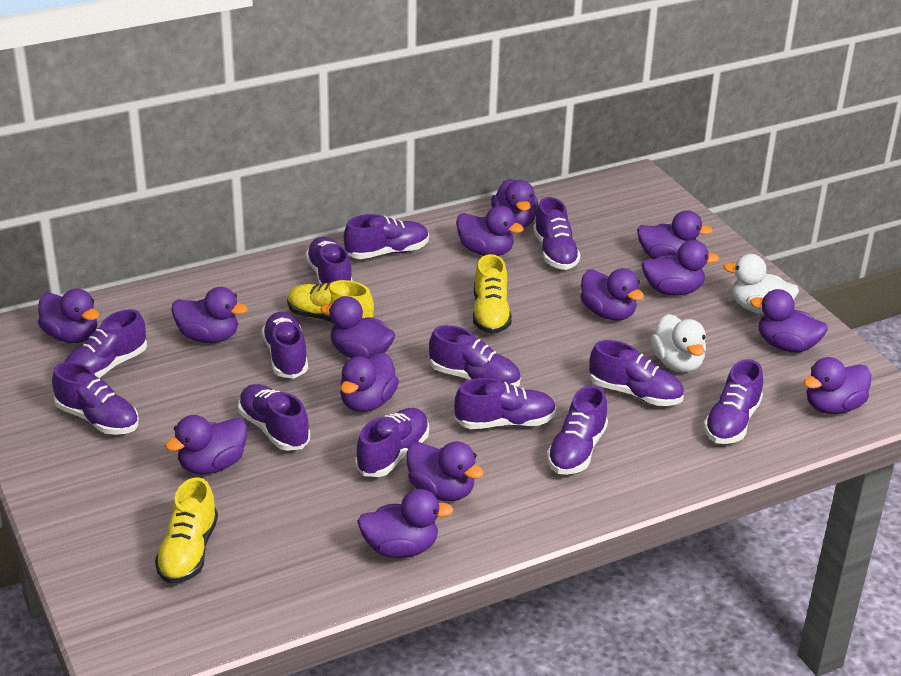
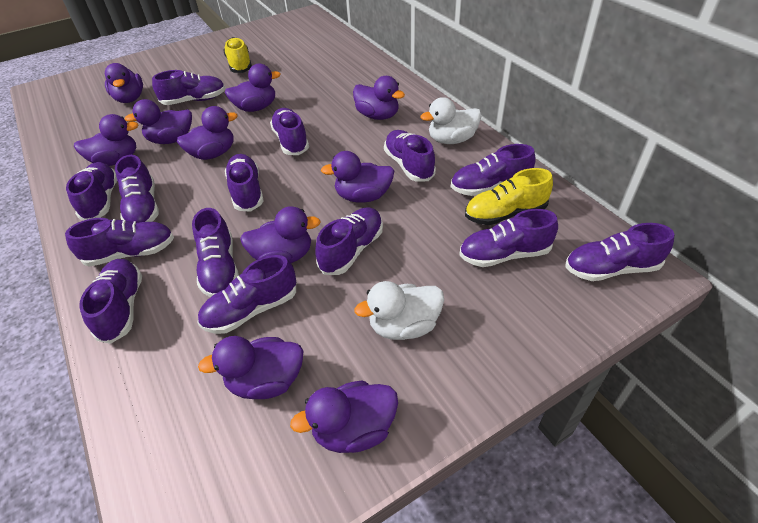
purple duck: 14 -> 10
purple shoe: 13 -> 14
yellow shoe: 3 -> 2

